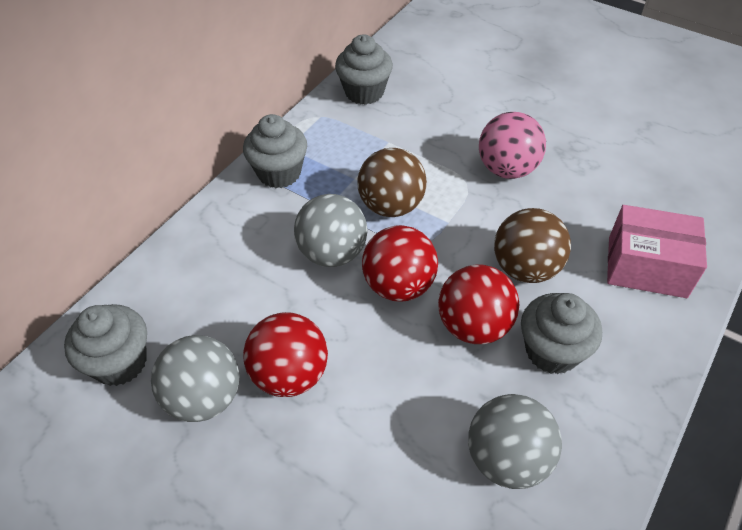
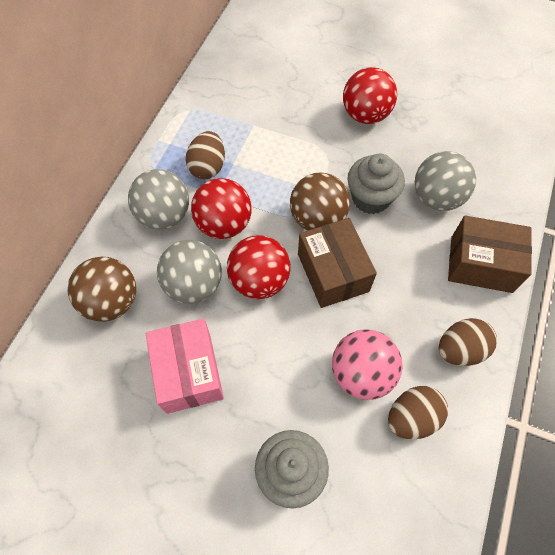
brown box: 0 -> 2
brown egg: 0 -> 3
grey cupcake: 4 -> 2

